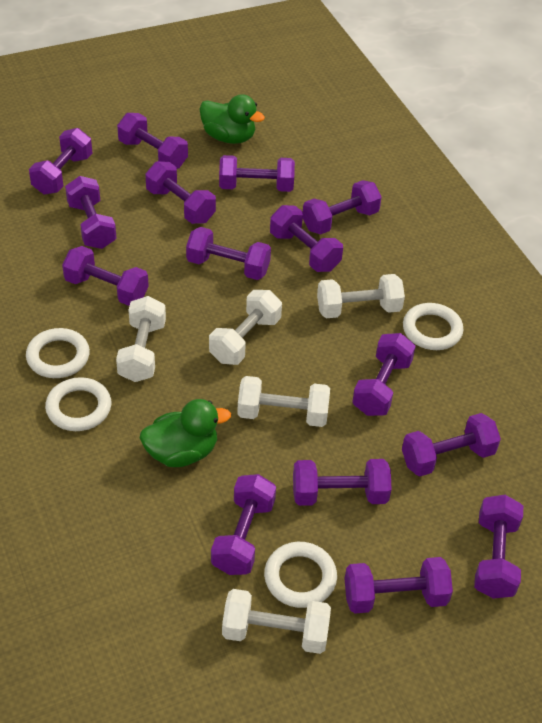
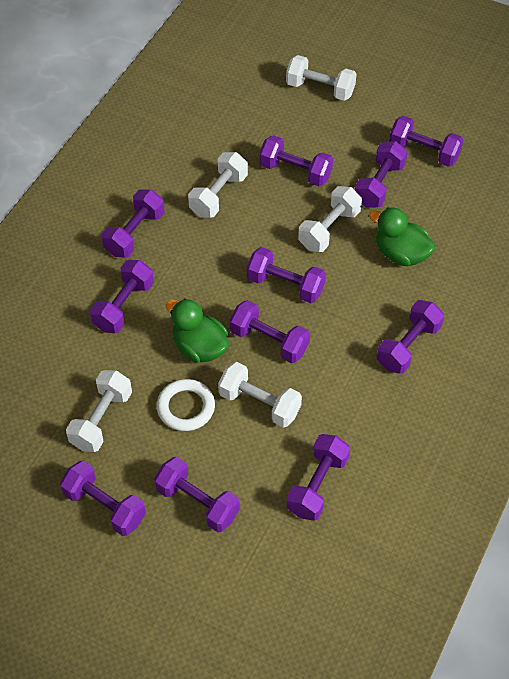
purple dumbbell: 15 -> 11
white ring: 4 -> 1

